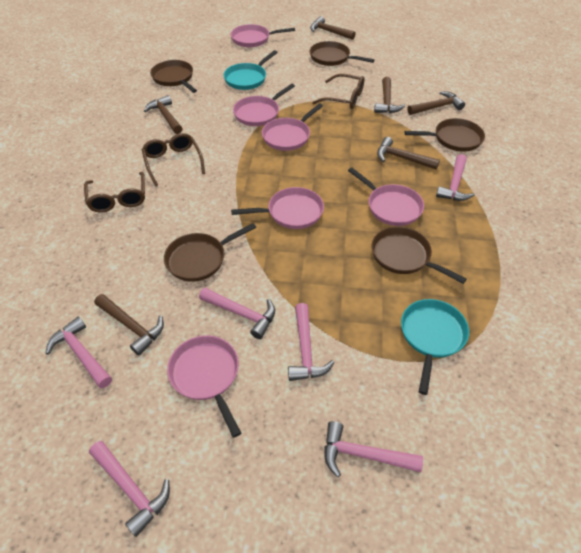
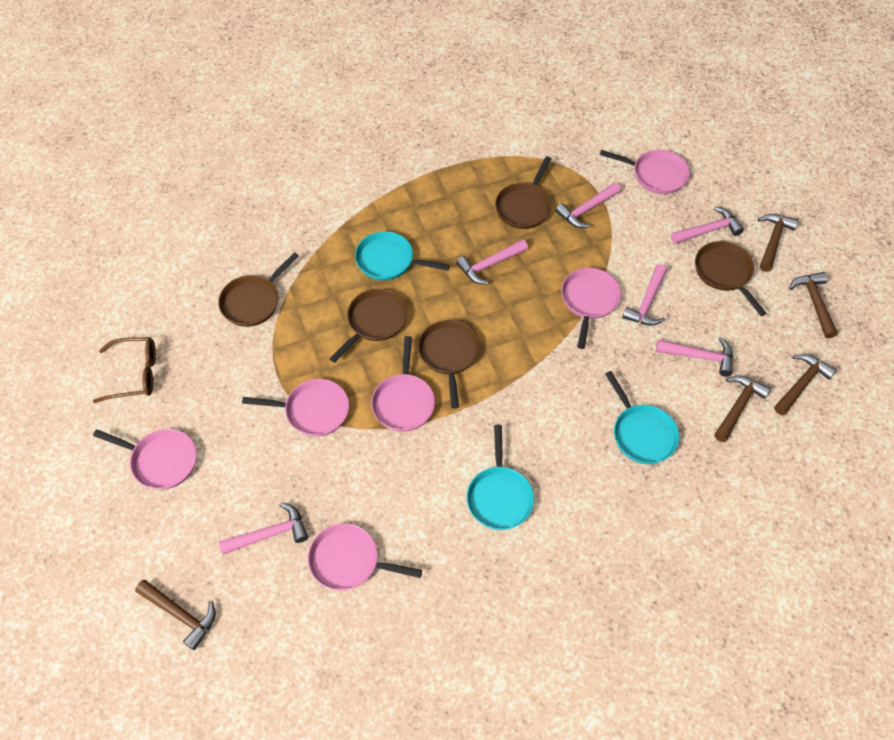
brown glasses: 3 -> 1
brown hammer: 6 -> 5
turquoise pan: 2 -> 3

